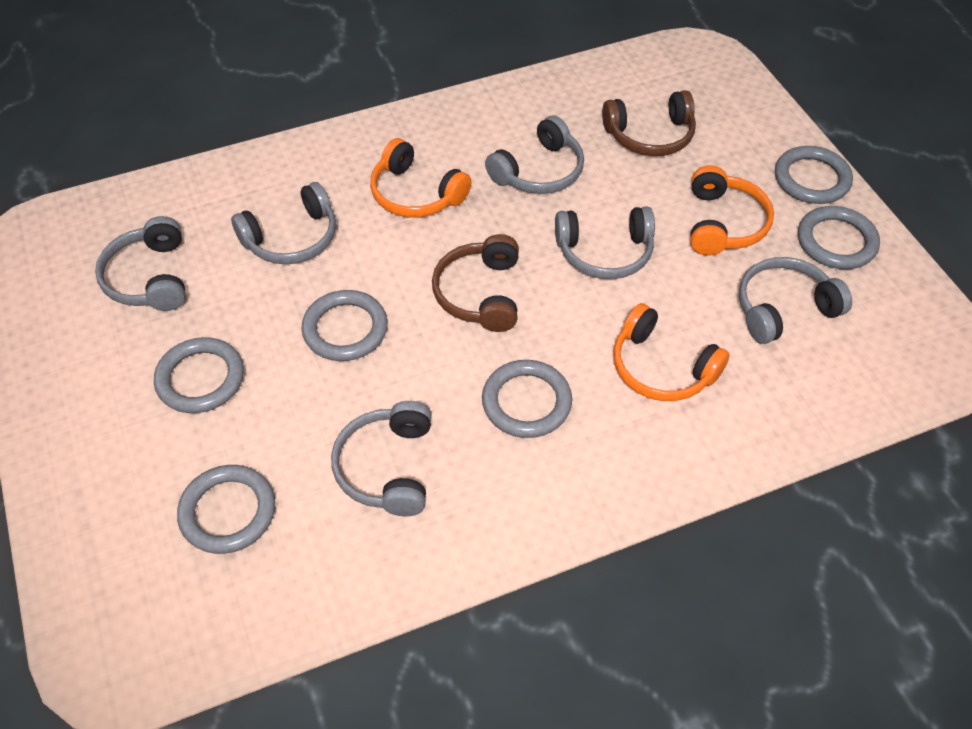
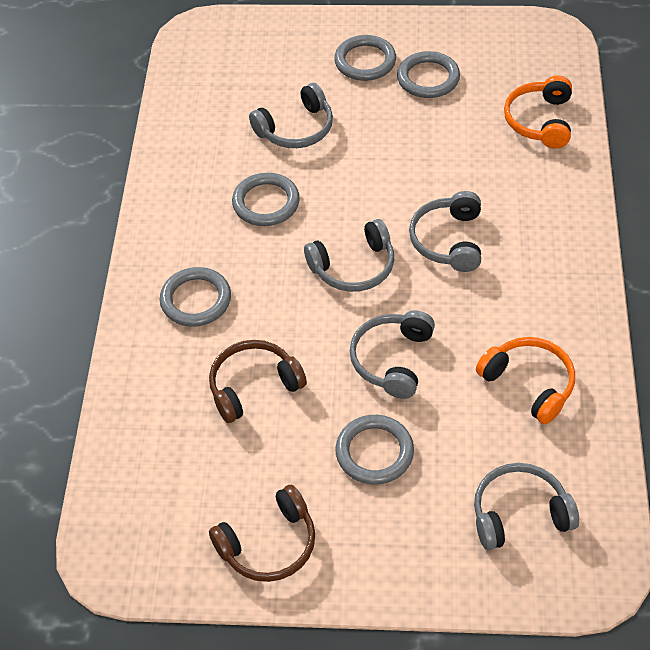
grey headphones: 6 -> 5
grey ring: 6 -> 5
orange headphones: 3 -> 2

